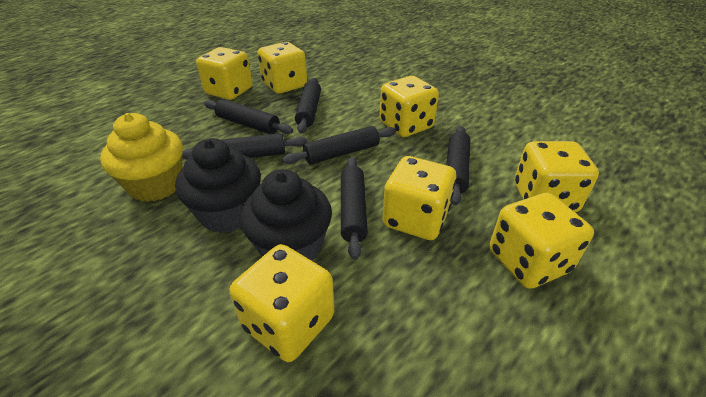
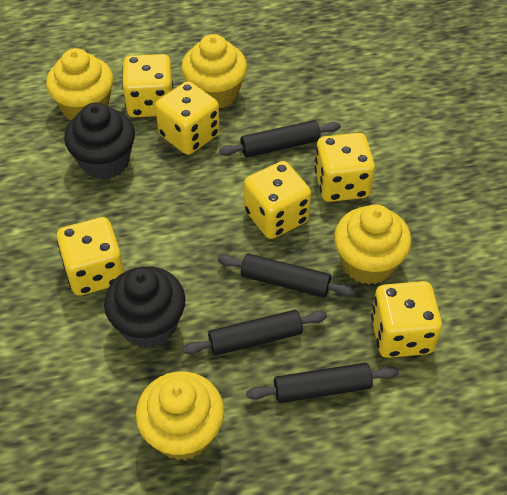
black rolling pin: 6 -> 4
yellow cupcake: 1 -> 4
yellow dice: 7 -> 6

